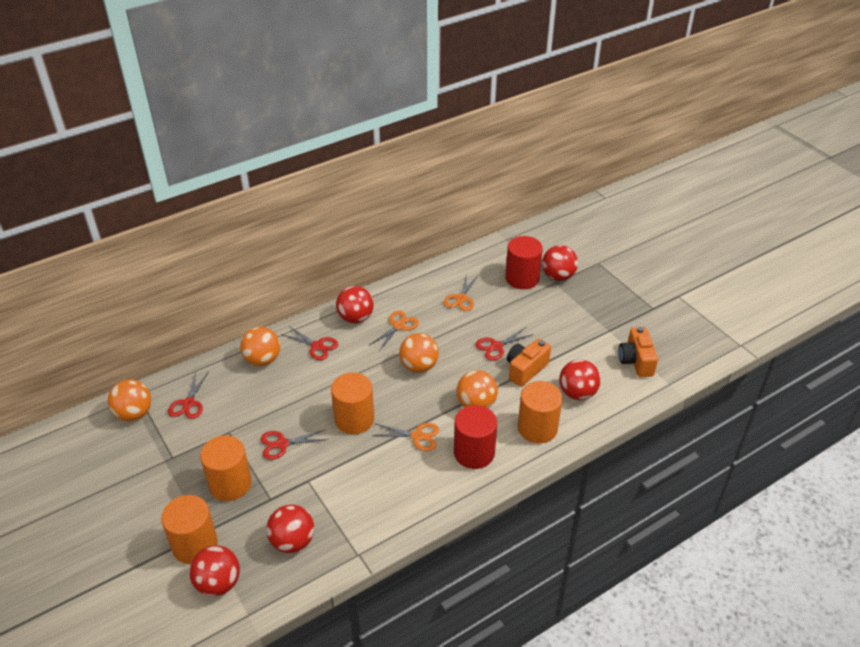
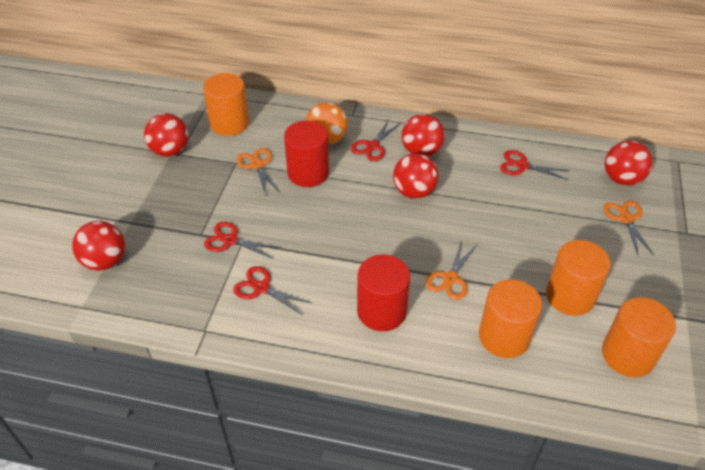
orange ball: 4 -> 1
orange camera: 2 -> 0

